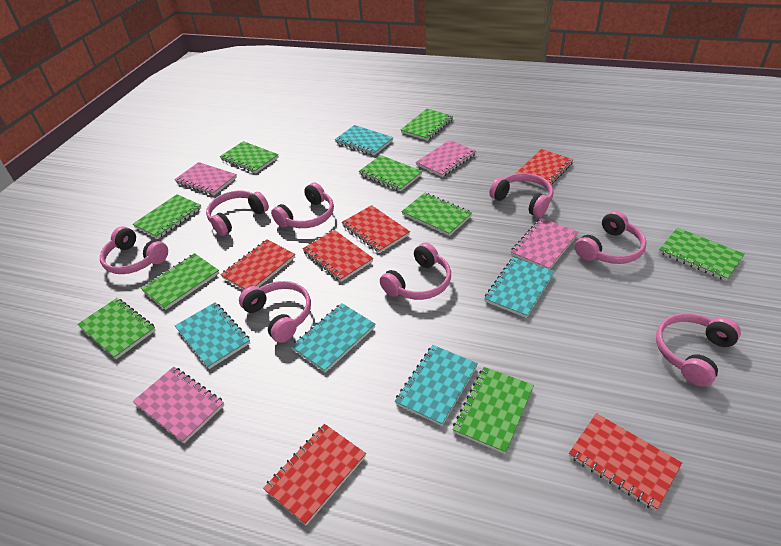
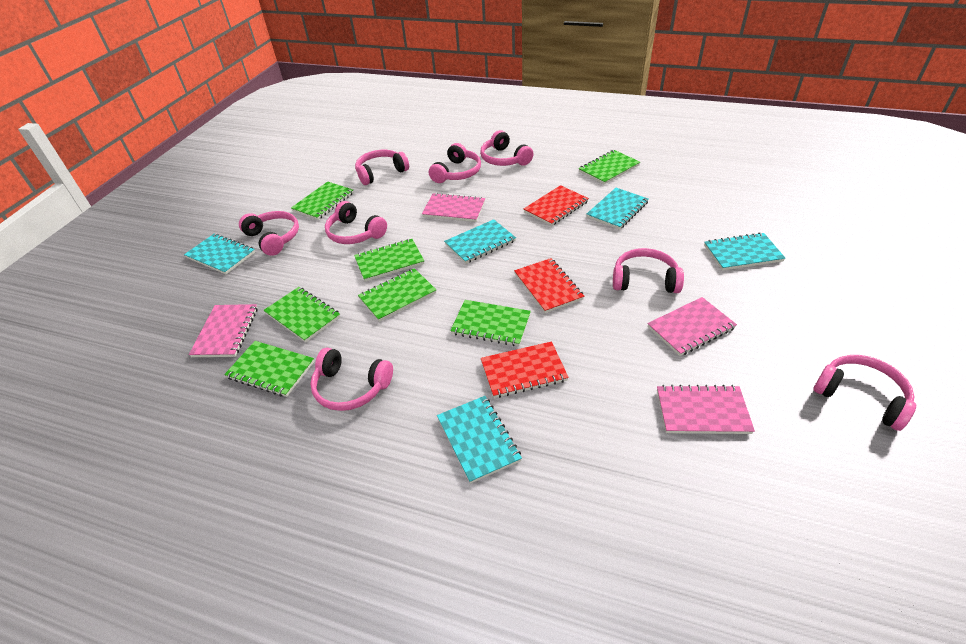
green notebook: 9 -> 7
red notebook: 6 -> 3

